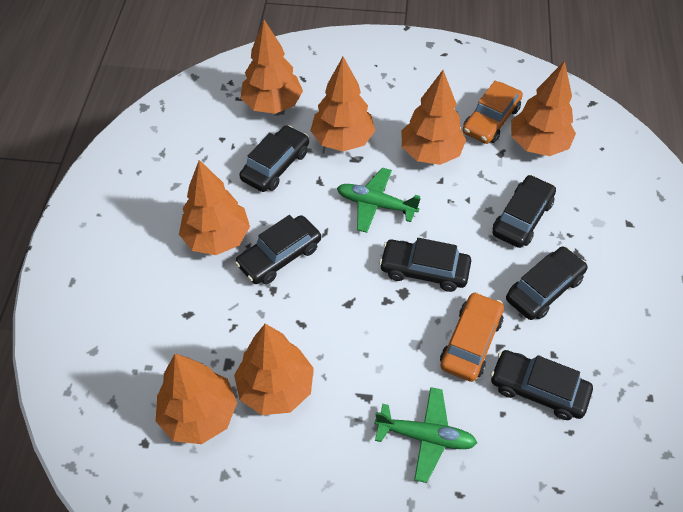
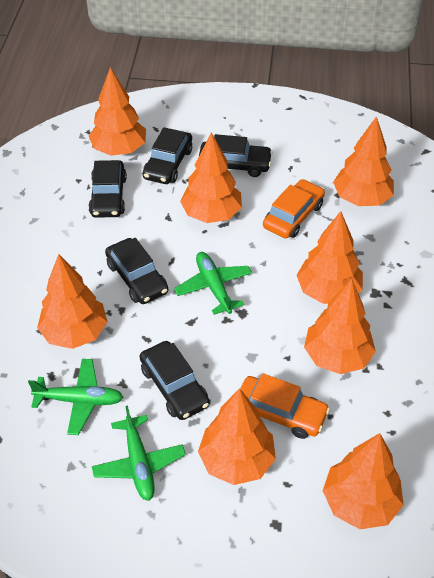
black car: 6 -> 5
green plane: 2 -> 3
orange tree: 7 -> 8

